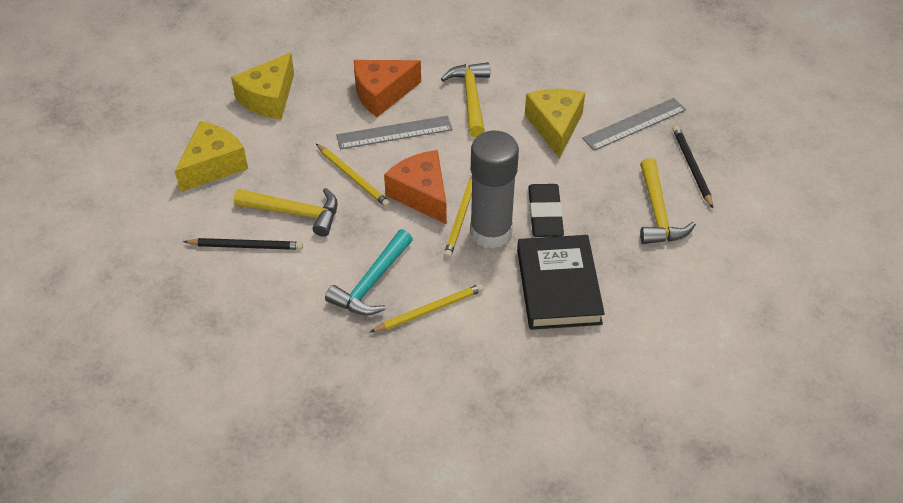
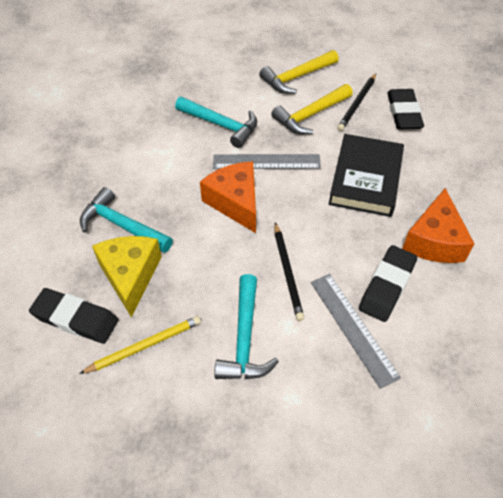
black eraser: 1 -> 3
grey glue stick: 1 -> 0
turquoise hammer: 1 -> 3
yellow cheese: 3 -> 1
yellow hammer: 3 -> 2
yellow pencil: 3 -> 1

